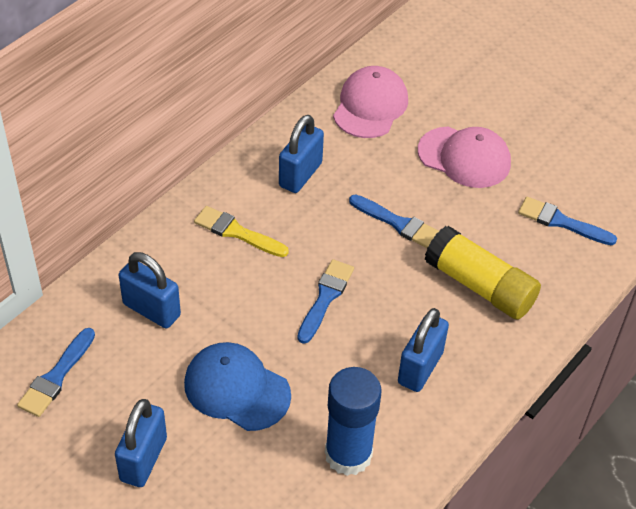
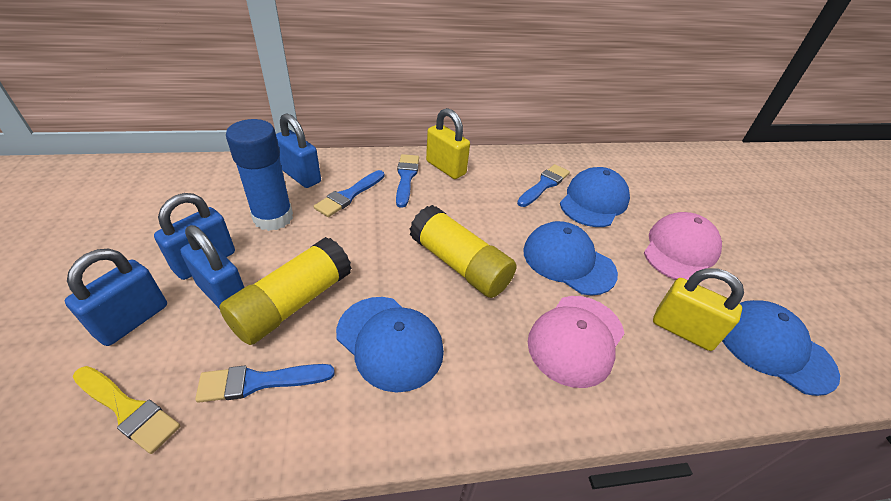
blue cap: 1 -> 4
yellow glue stick: 1 -> 2
yellow padlock: 0 -> 2

